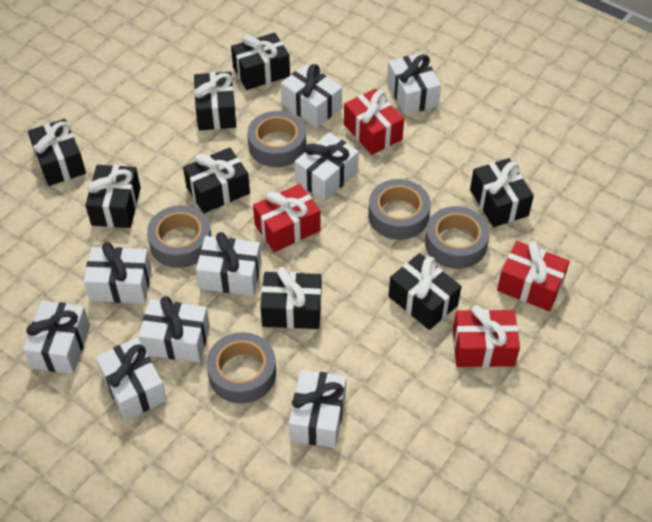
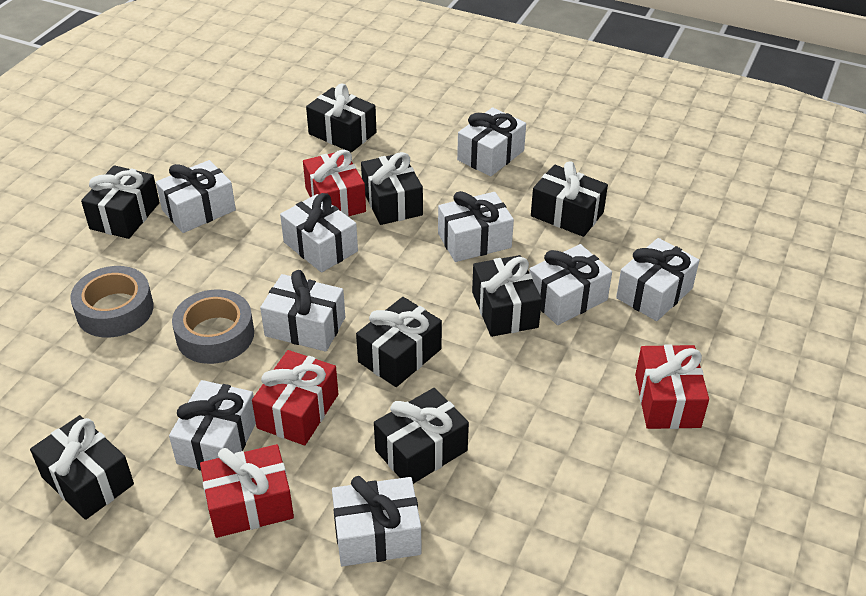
grey tape: 5 -> 2

